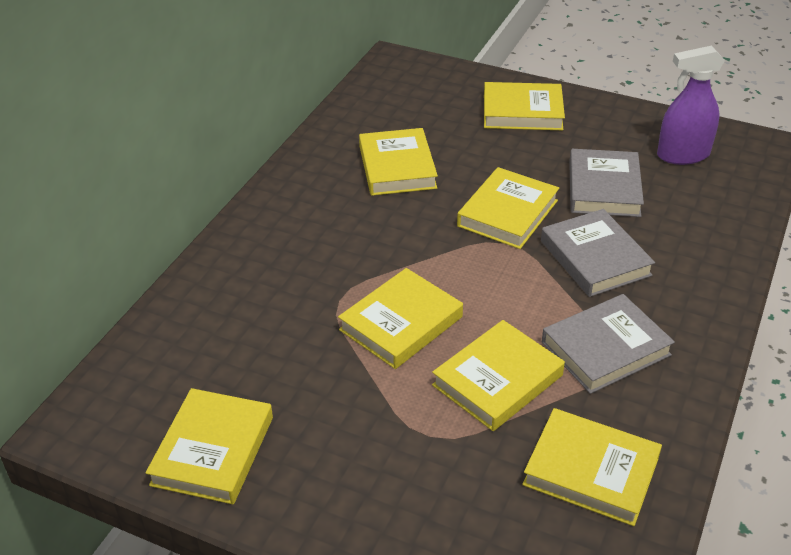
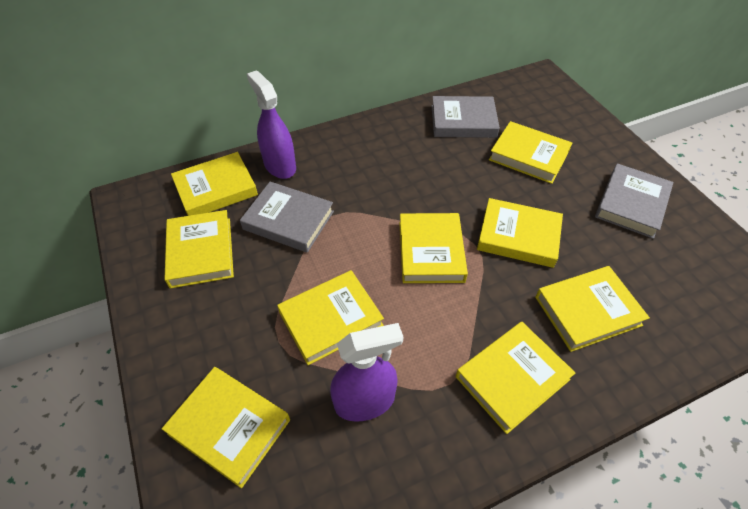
purple spray bottle: 1 -> 2
yellow book: 7 -> 9

